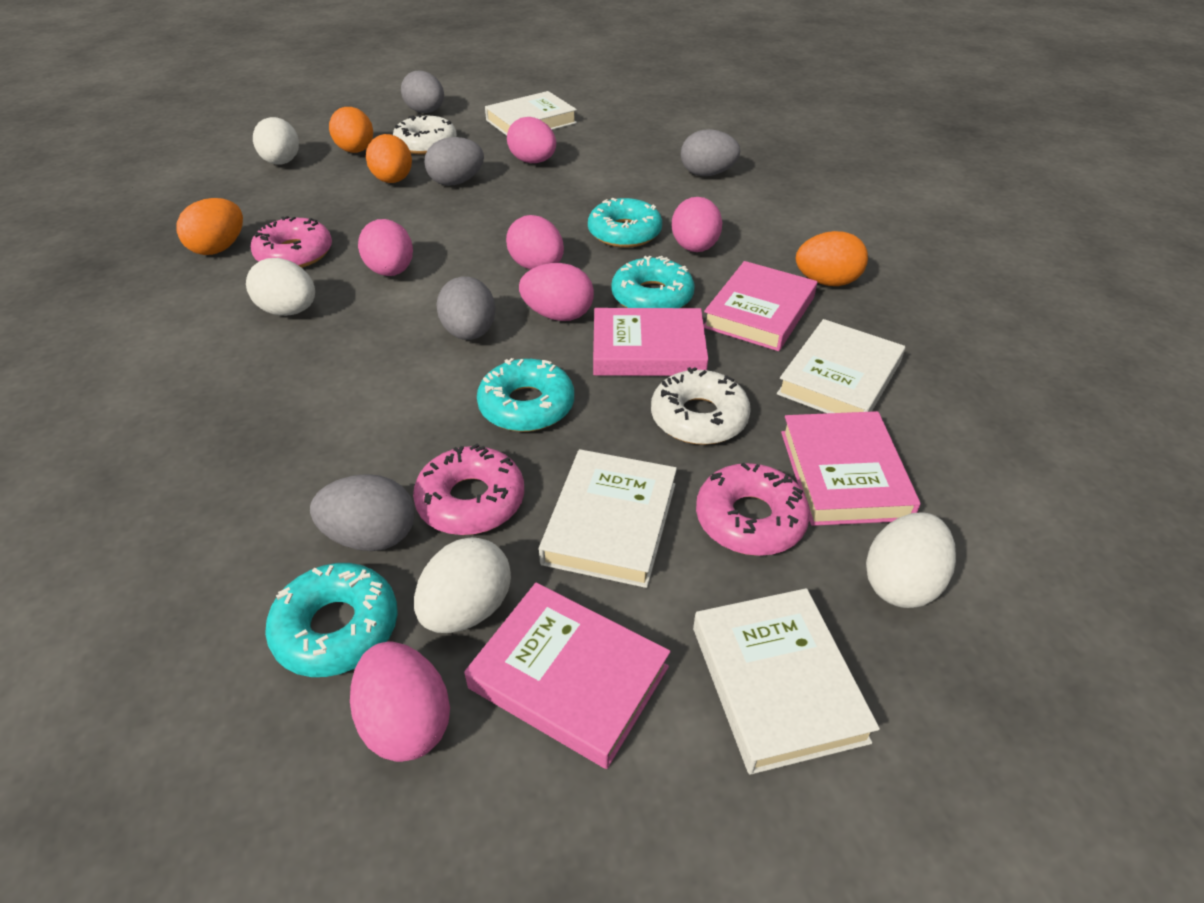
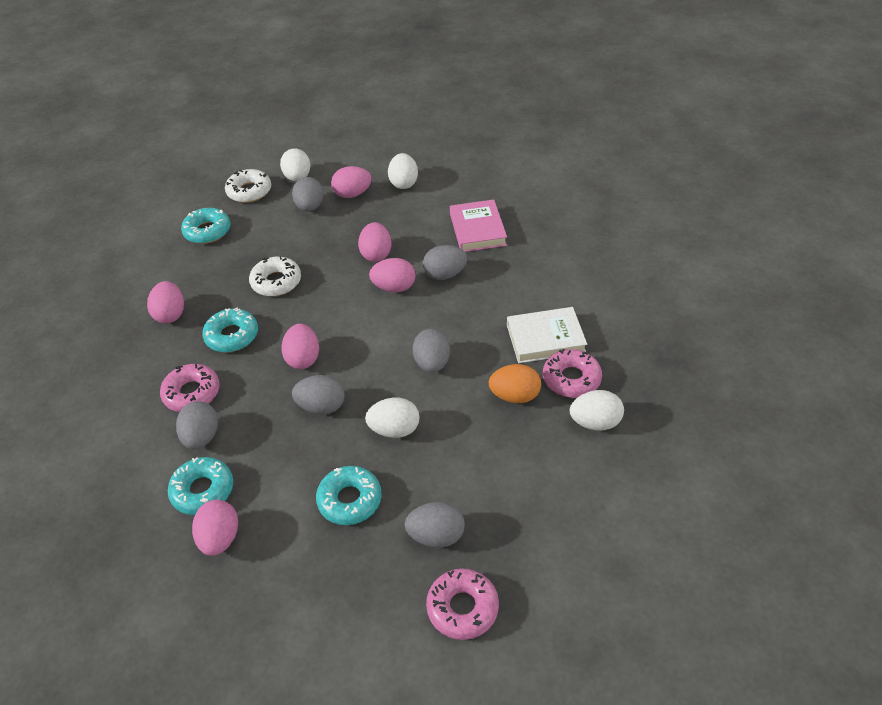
grey egg: 5 -> 6
orange egg: 4 -> 1
pink book: 4 -> 1
white book: 4 -> 1

